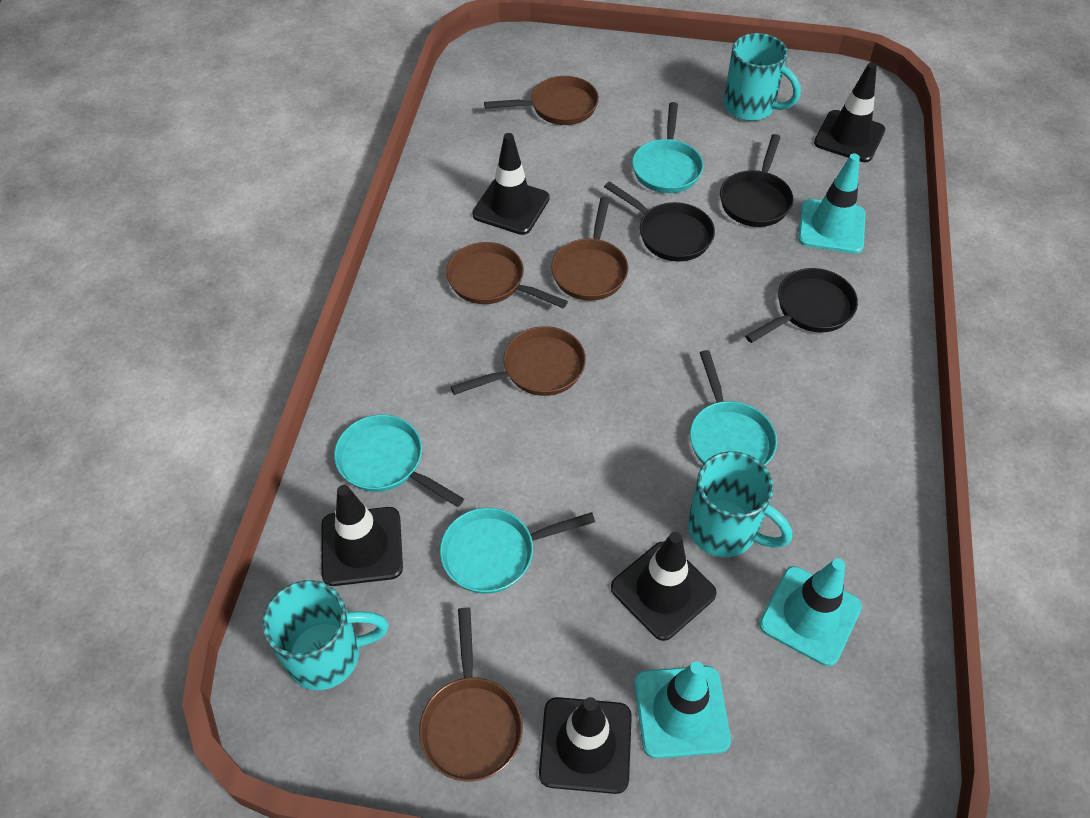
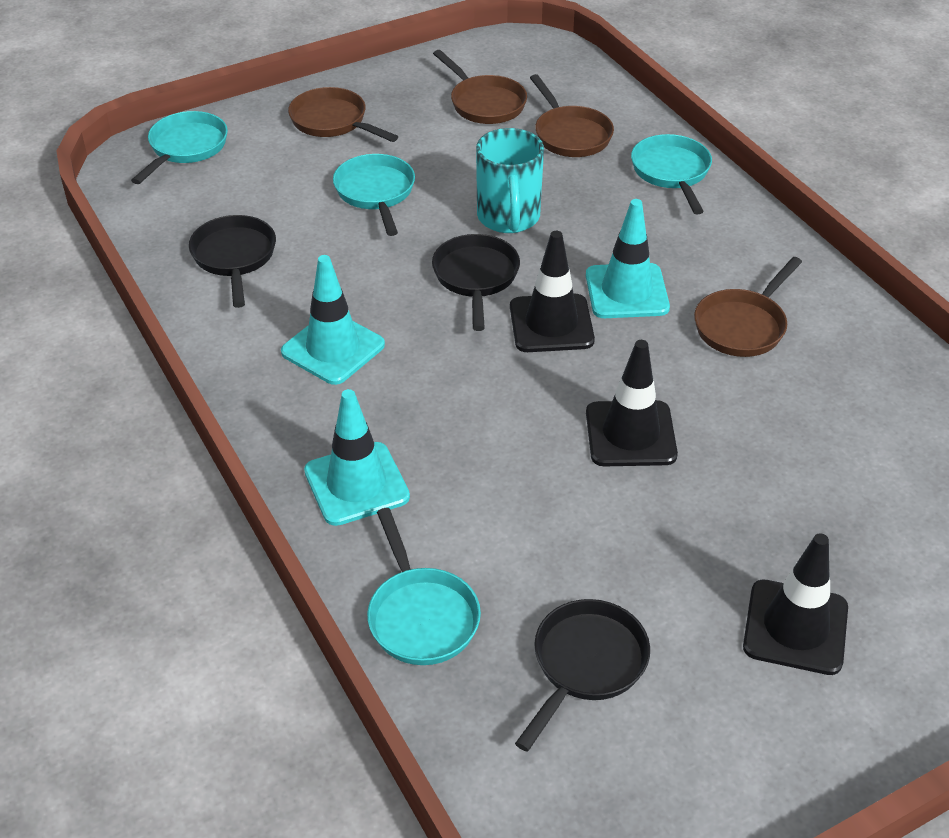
black traffic cone: 5 -> 3
brown pan: 5 -> 4
turquoise mug: 3 -> 1

